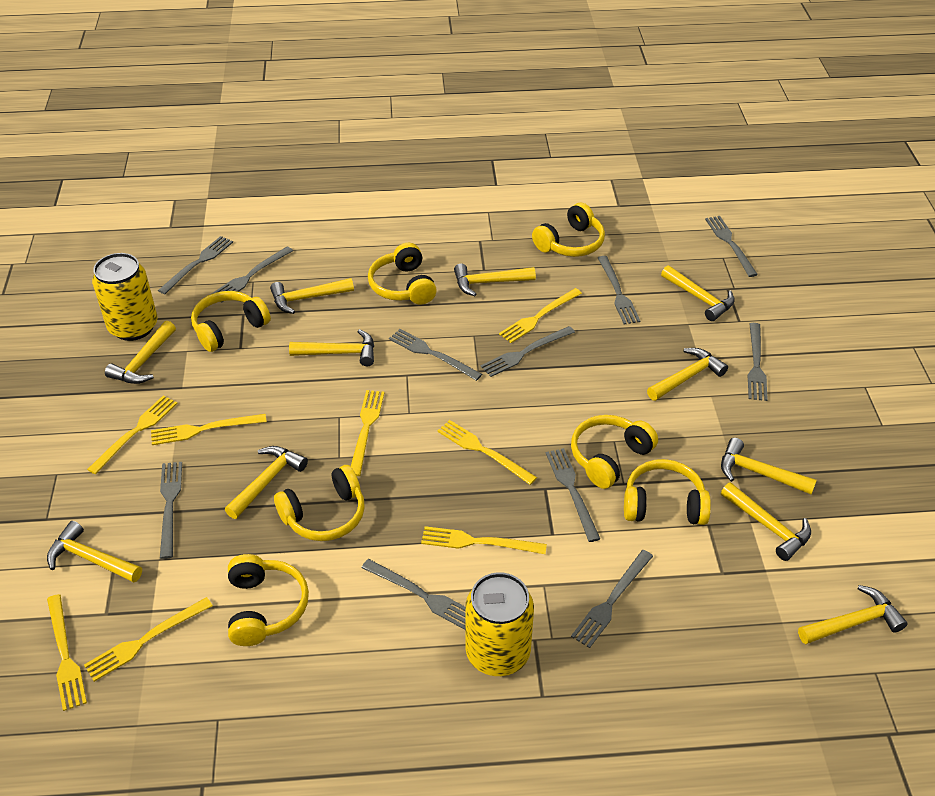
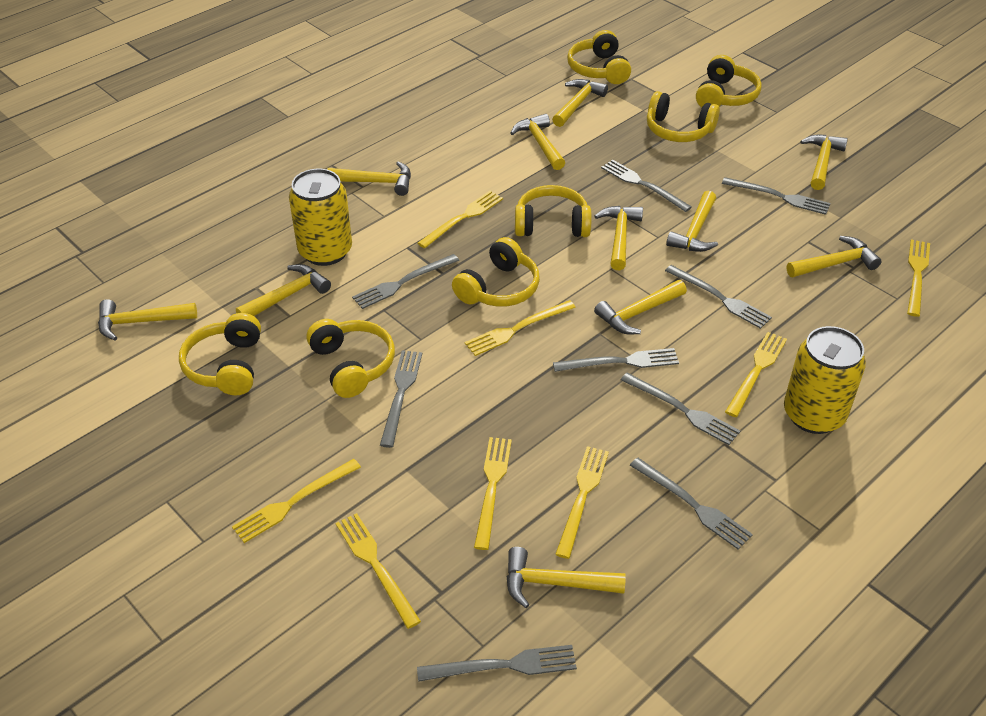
grey fork: 11 -> 9

